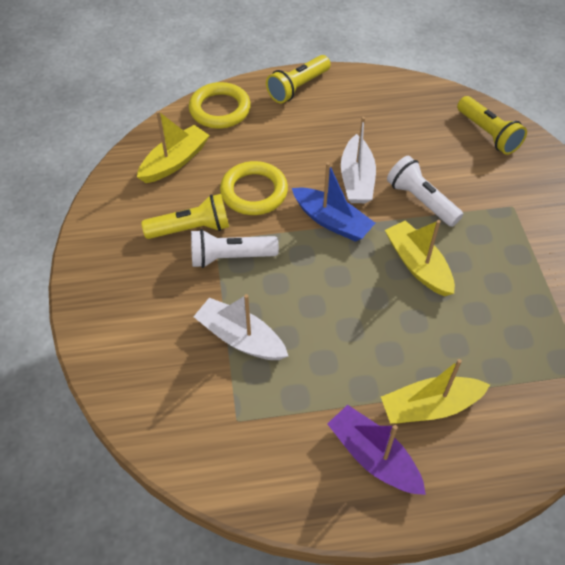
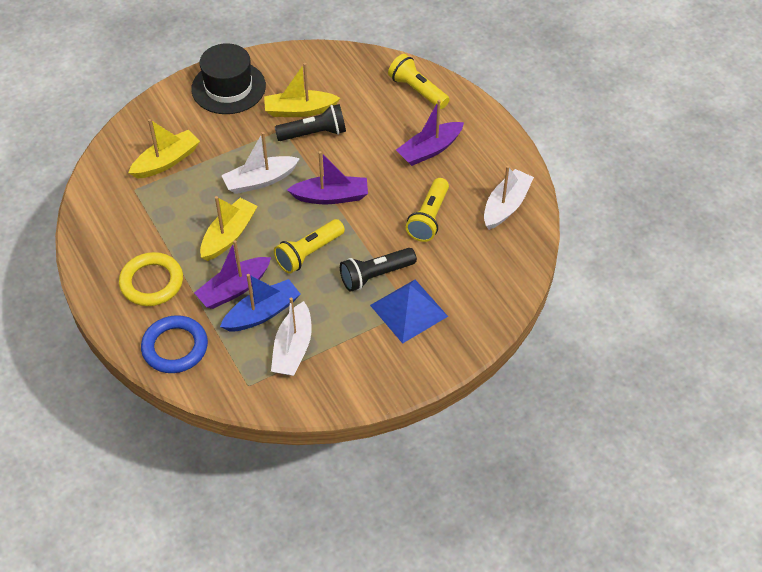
black flashlight: 0 -> 2
black hat: 0 -> 1
blue pyramid: 0 -> 1
blue ring: 0 -> 1
purple boat: 1 -> 3
white boat: 2 -> 3
white flashlight: 2 -> 0
yellow ring: 2 -> 1

